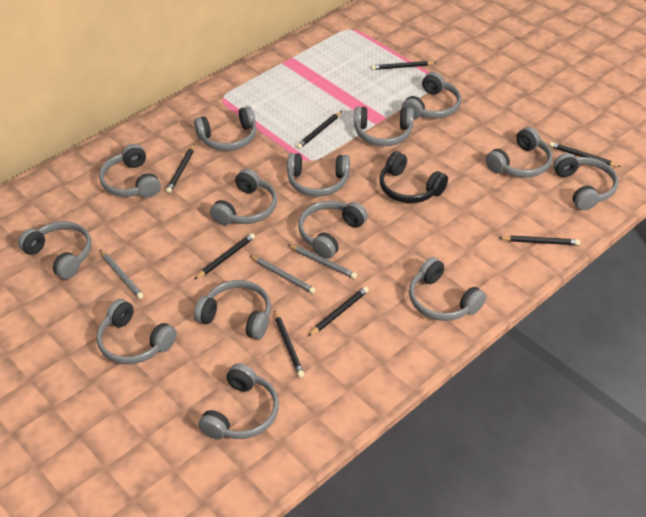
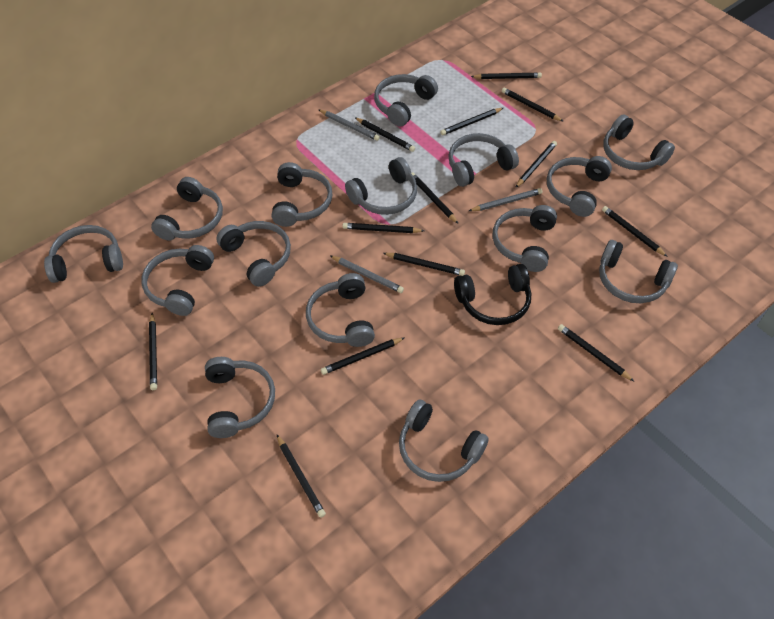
black pencil: 8 -> 13
grey headphones: 14 -> 15

